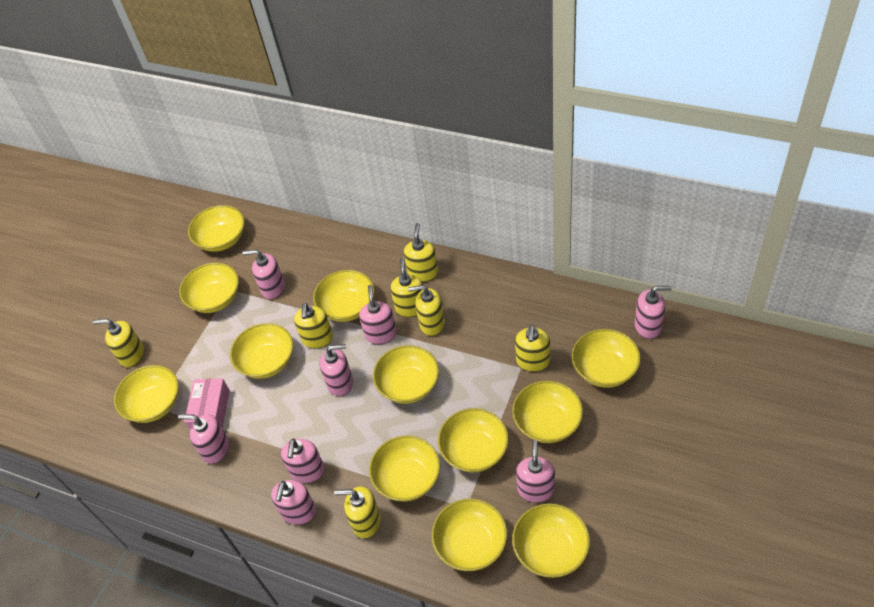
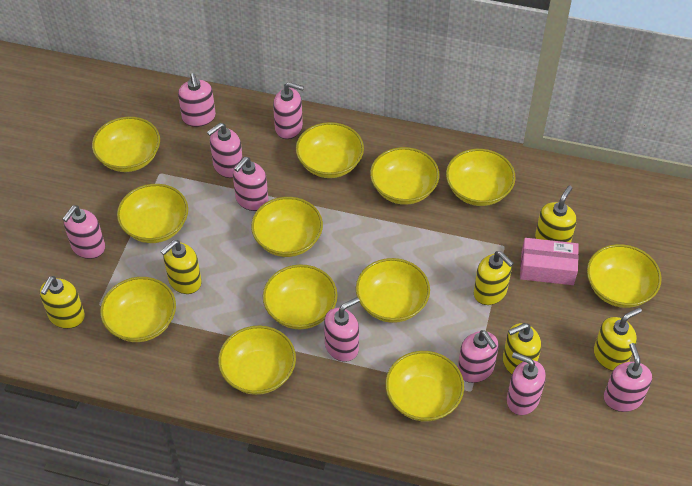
pink soap dispenser: 8 -> 9
yellow soap dispenser: 7 -> 6

